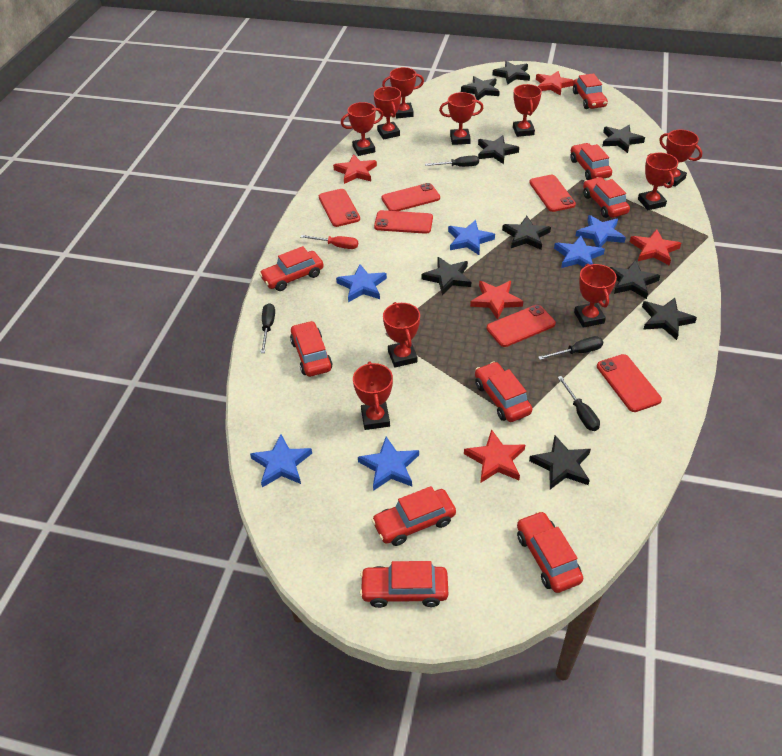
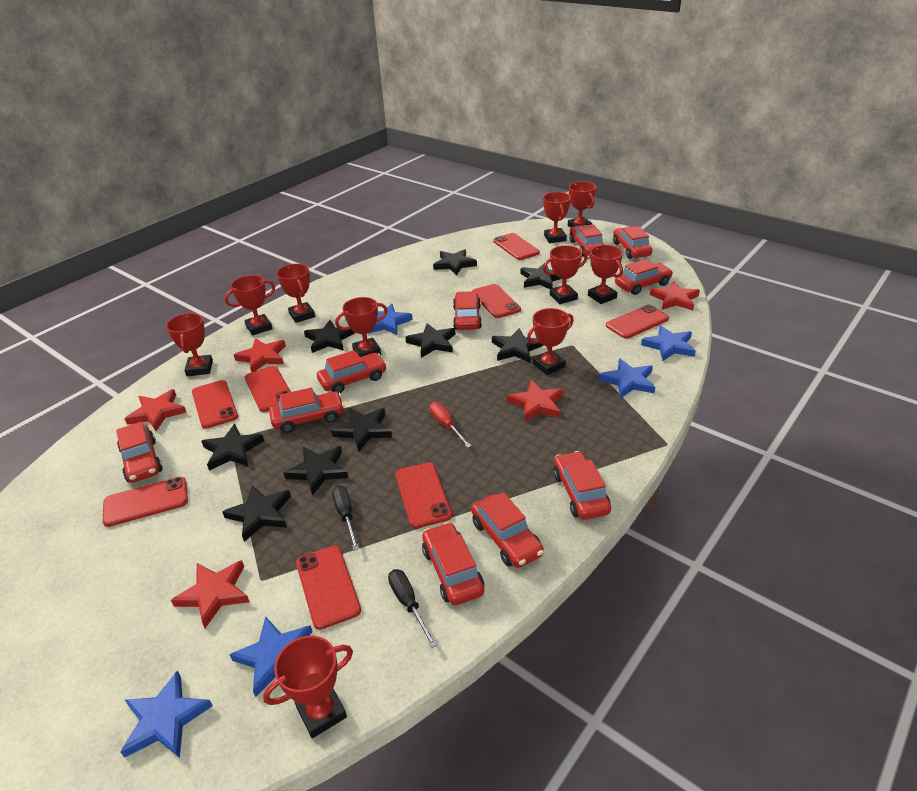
black screwdriver: 4 -> 2
blue star: 6 -> 5
red car: 9 -> 10
red phone: 6 -> 8

